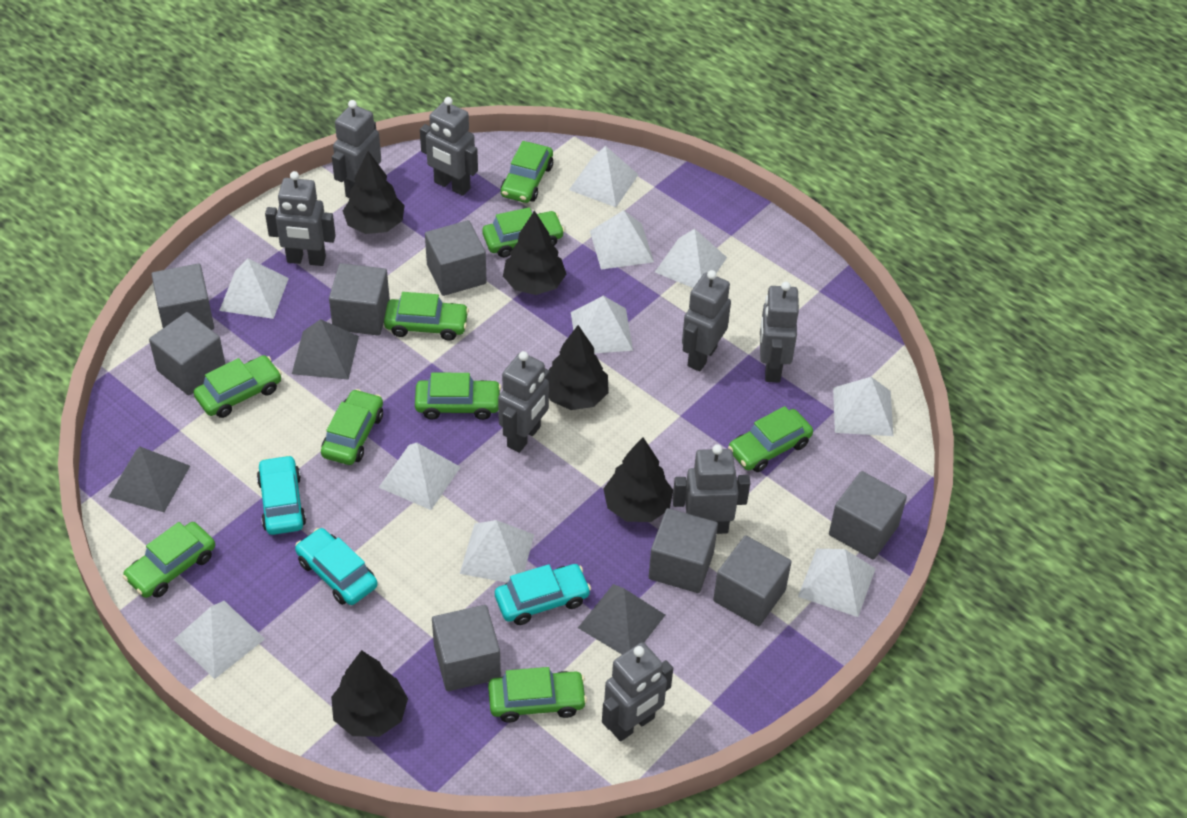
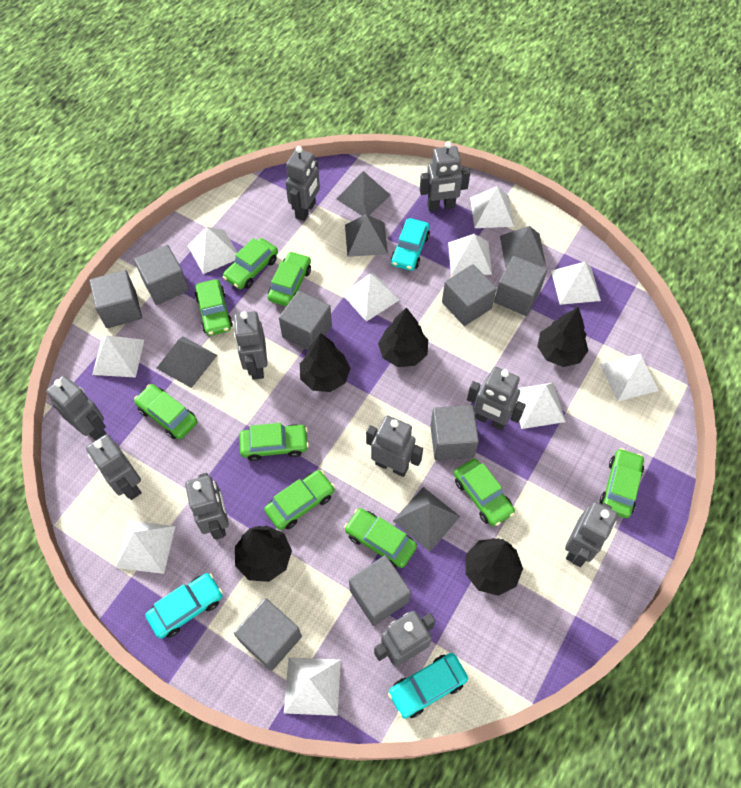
grey pyramid: 3 -> 5
grey robot: 8 -> 10

